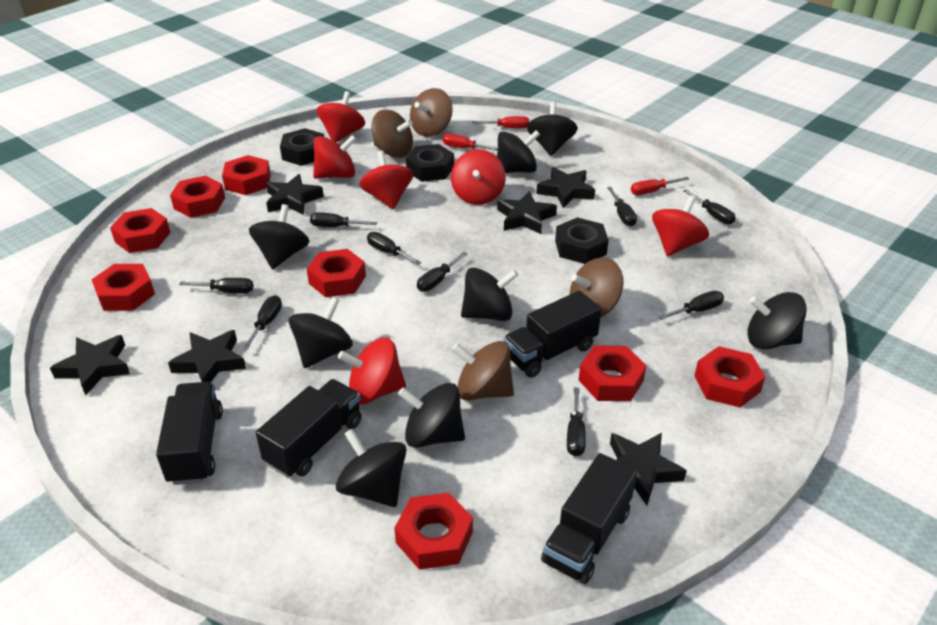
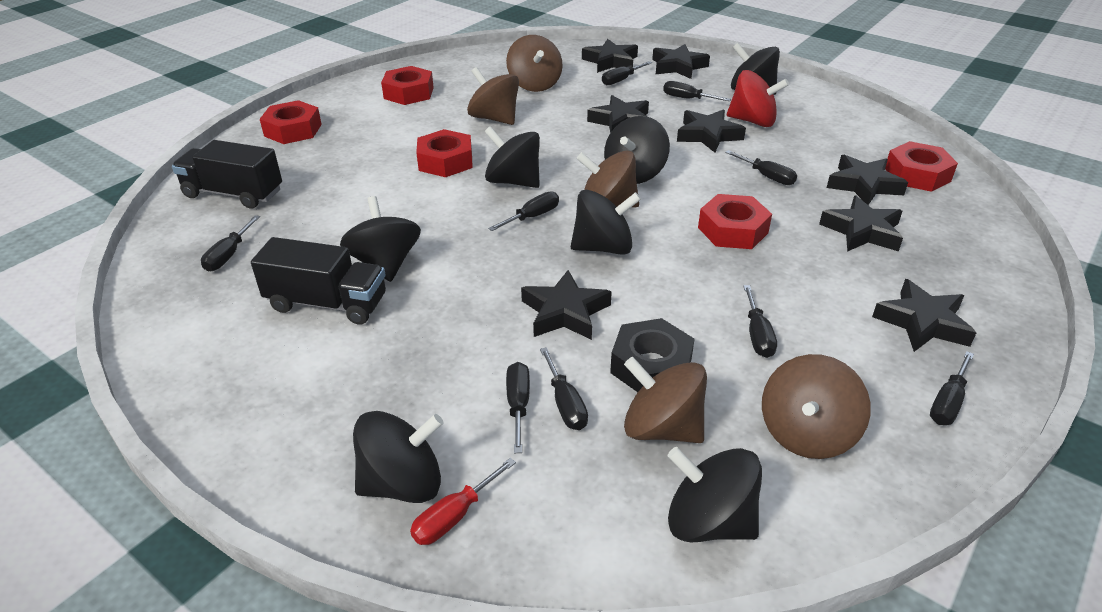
black nut: 3 -> 1
black spinning top: 8 -> 7
black star: 6 -> 8
black truck: 4 -> 2
brown spinning top: 4 -> 5
red nut: 8 -> 5
red screwdriver: 3 -> 1
red spinning top: 6 -> 1

